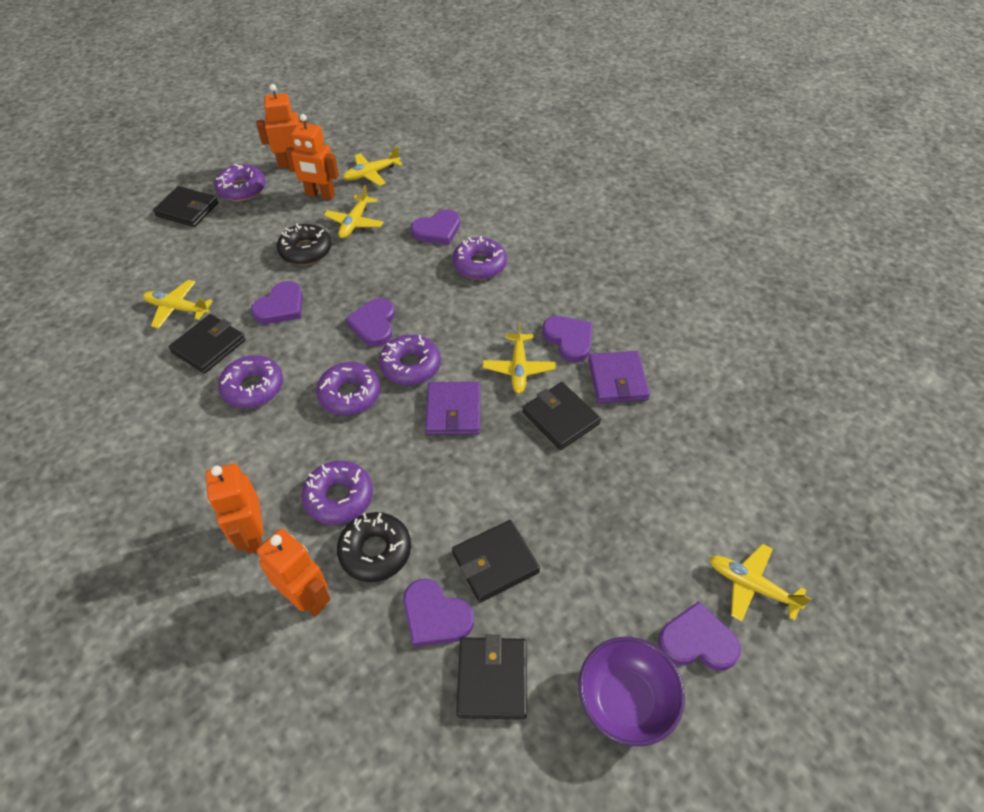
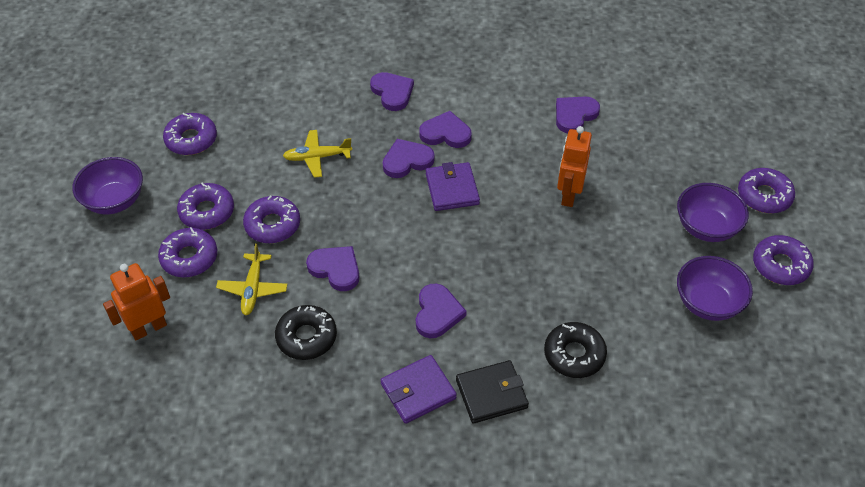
black wallet: 5 -> 1
orange robot: 4 -> 2
purple bowl: 1 -> 3
yellow plane: 5 -> 2

